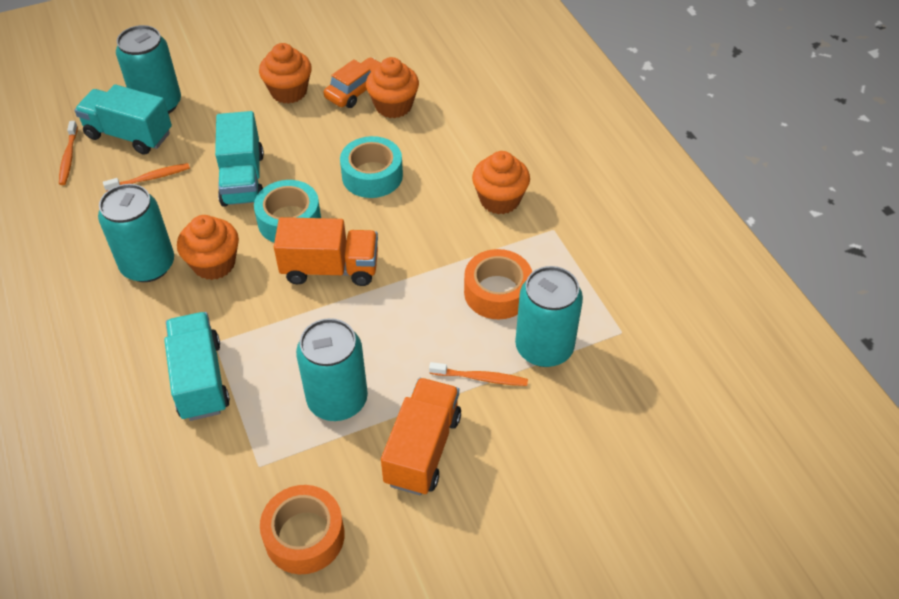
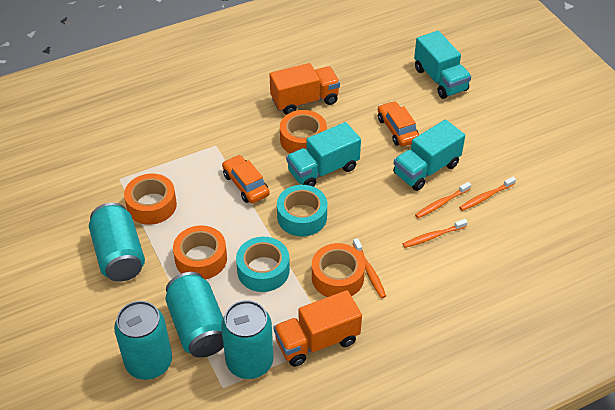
orange car: 1 -> 2
orange cupcake: 4 -> 0
orange tape: 2 -> 4
orange toothbrush: 3 -> 4

